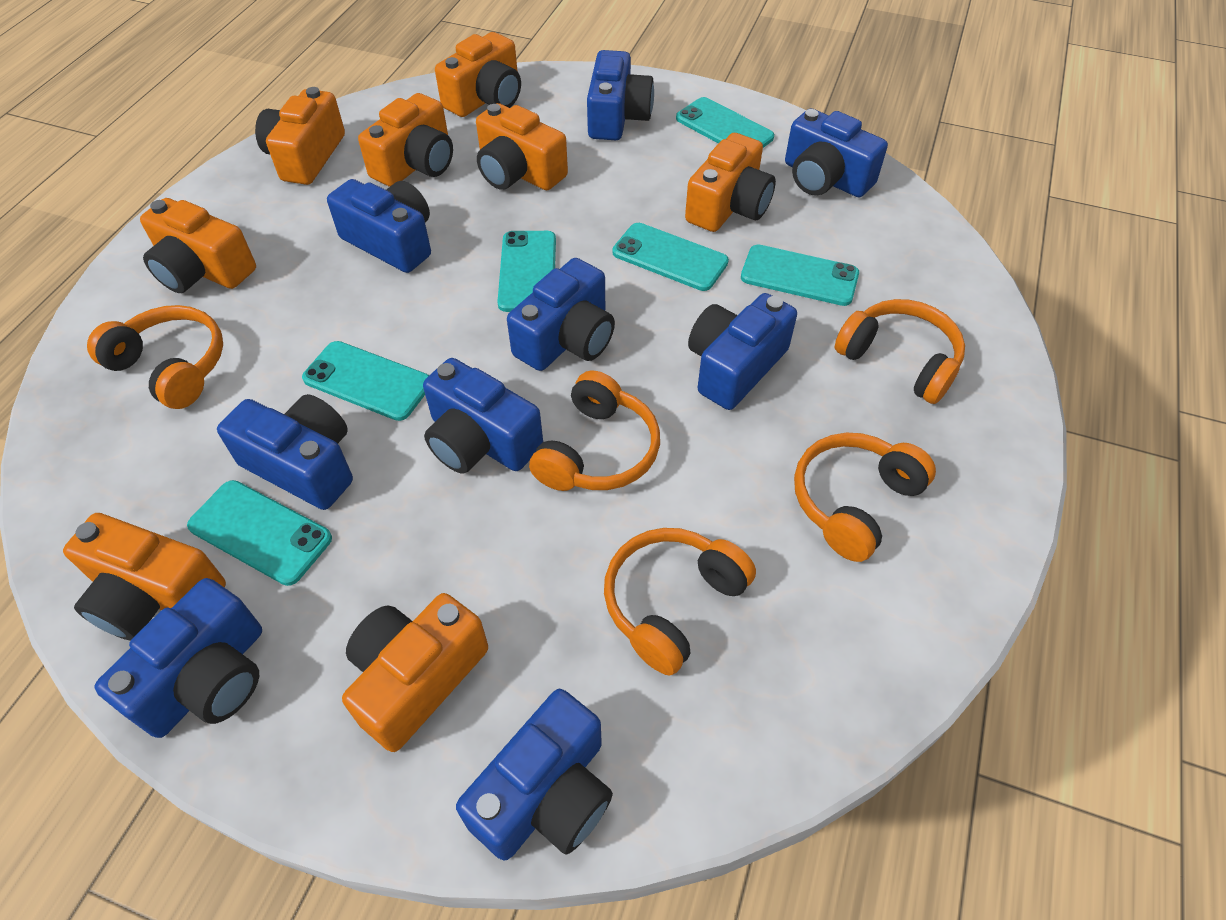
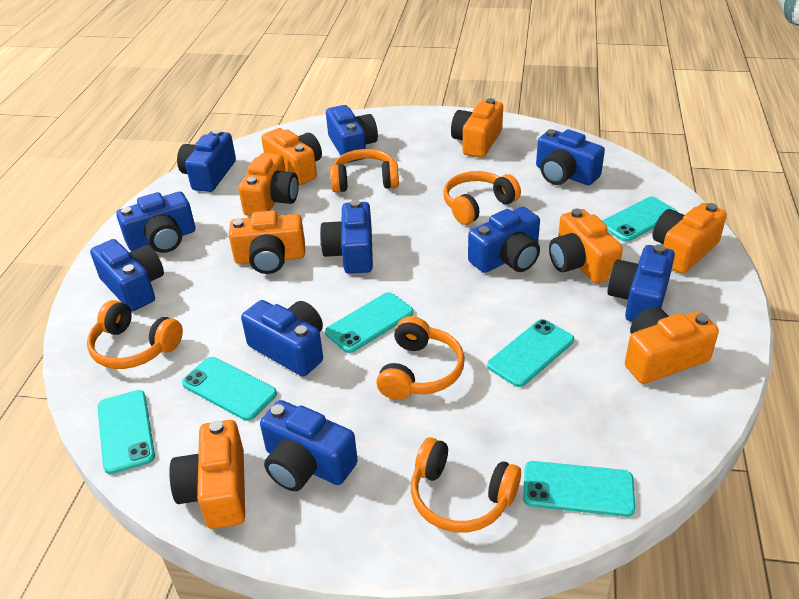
blue camera: 9 -> 10

